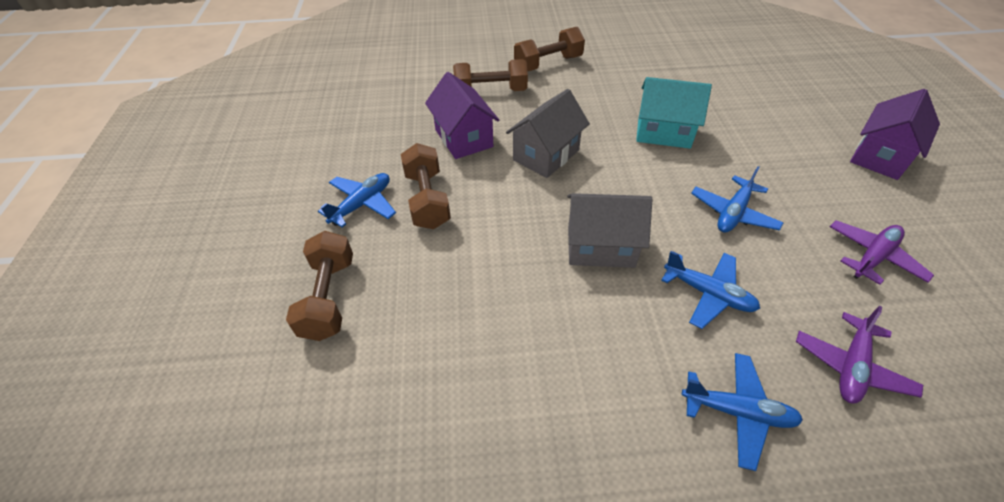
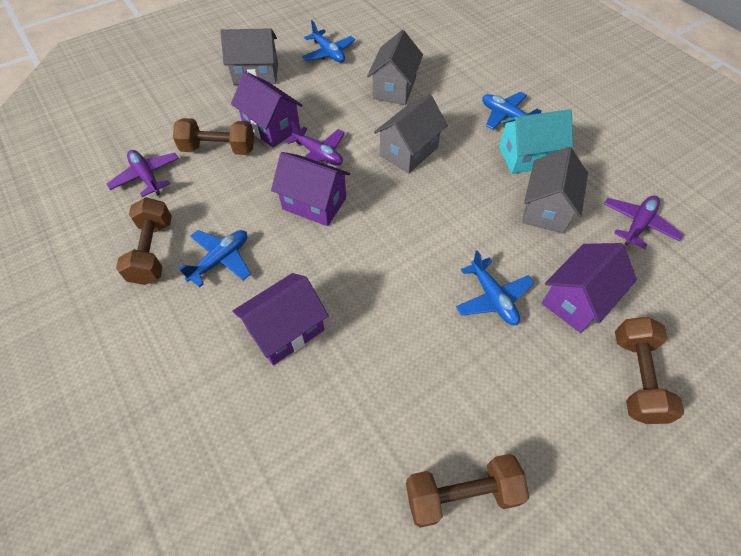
grey house: 2 -> 4
purple house: 2 -> 4
purple plane: 2 -> 3

